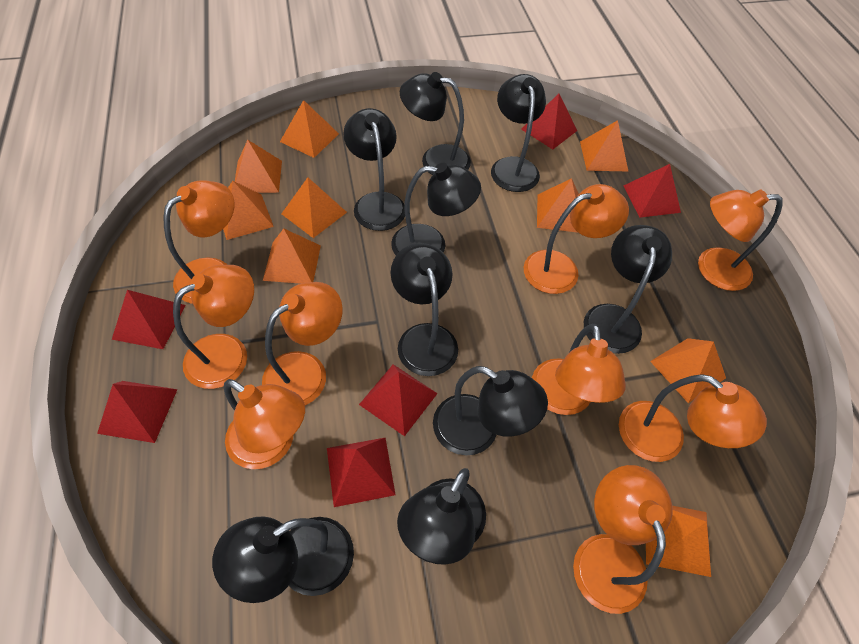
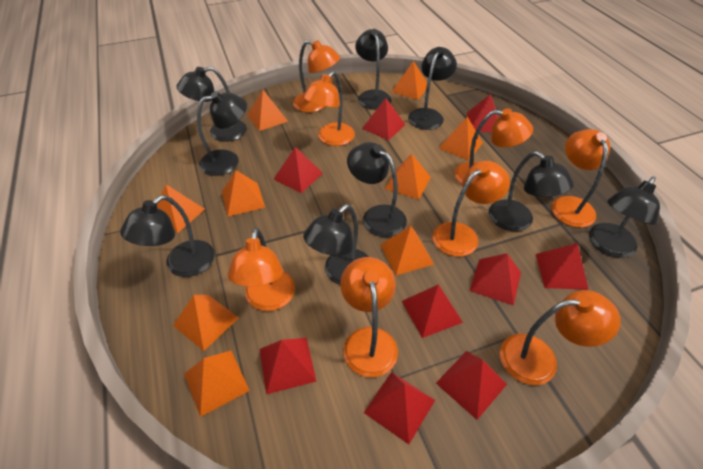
orange lamp: 9 -> 8
red pyramid: 6 -> 9

